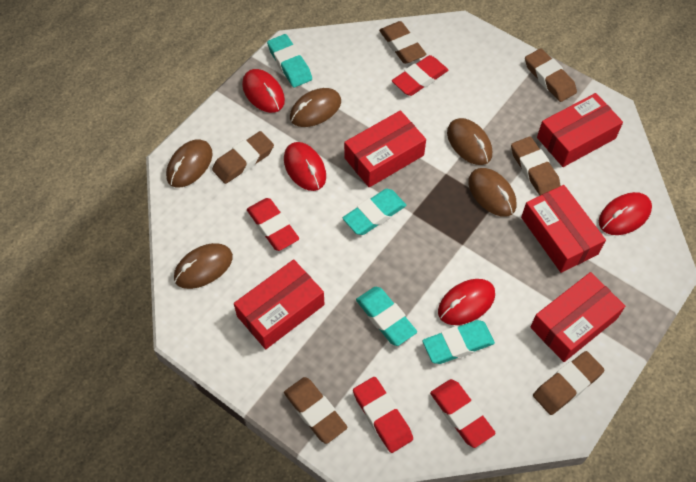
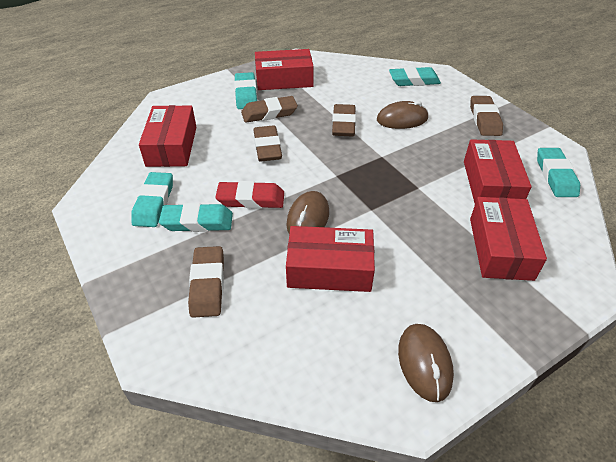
brown eraser: 6 -> 5
brown mouse: 5 -> 3
red eraser: 4 -> 1
red mouse: 4 -> 0
turquoise eraser: 4 -> 5

